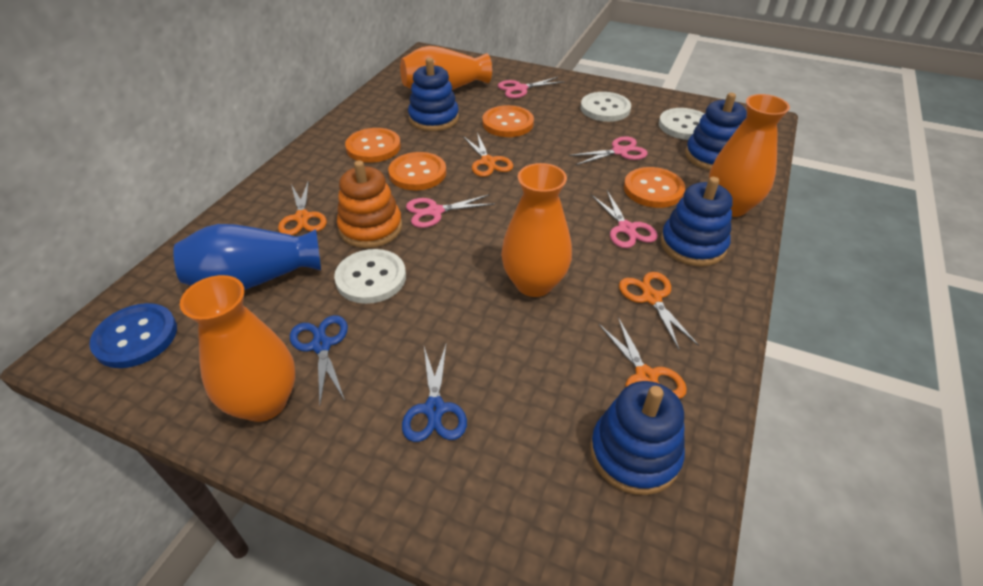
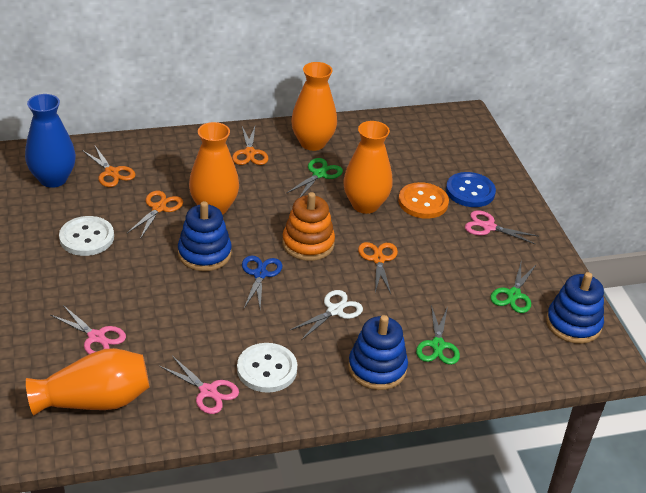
blue scissors: 2 -> 1
blue stacking toy: 4 -> 3
green scissors: 0 -> 3
orange button: 4 -> 1
pink scissors: 4 -> 3
white button: 3 -> 2
white scissors: 0 -> 1

